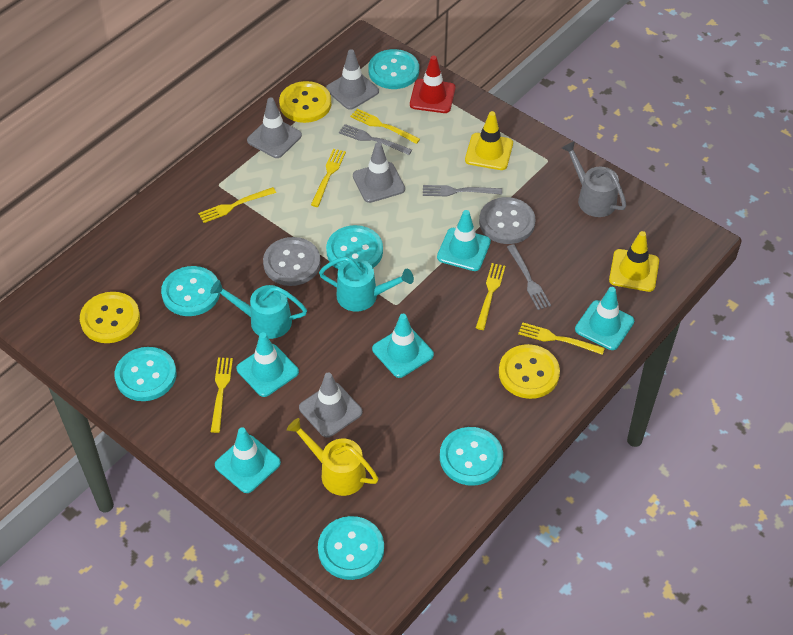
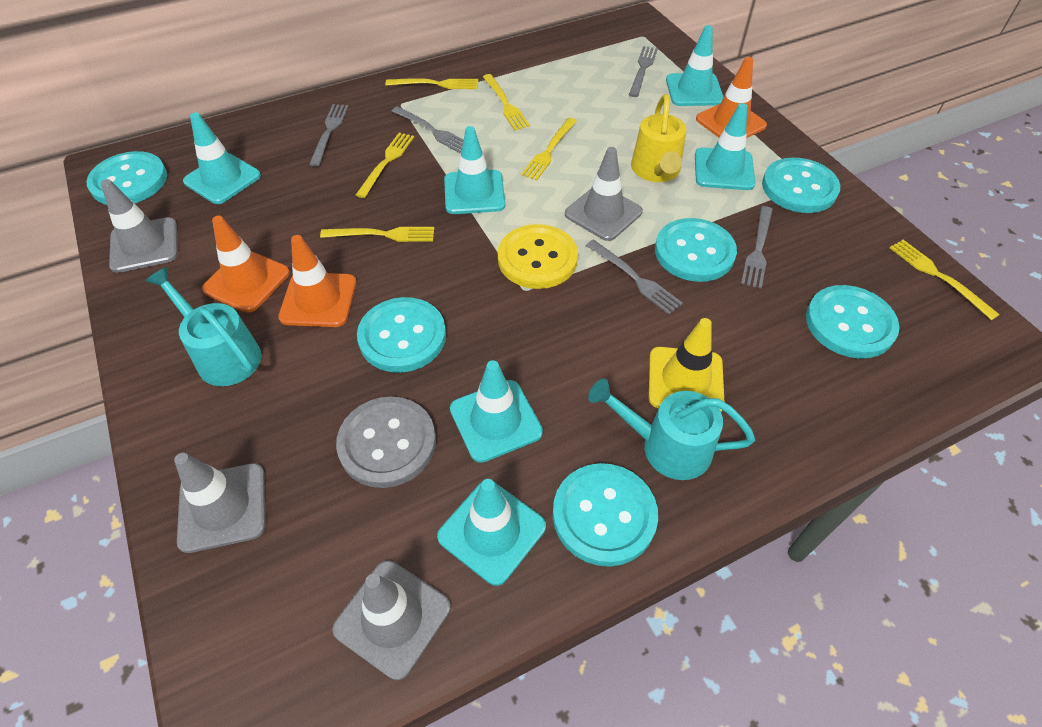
grey button: 2 -> 1
grey fork: 3 -> 5
grey watering can: 1 -> 0
orange traffic cone: 0 -> 3
red traffic cone: 1 -> 0
turquoise traffic cone: 5 -> 6
yellow button: 3 -> 1
yellow traffic cone: 2 -> 1

